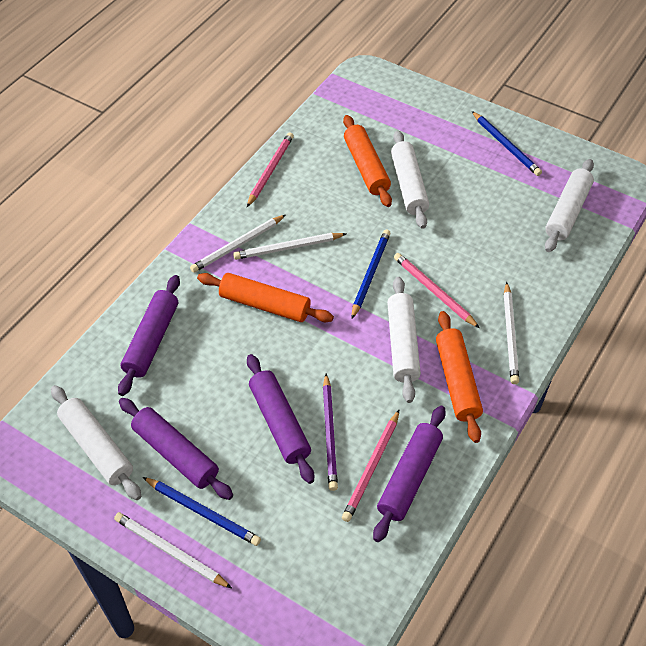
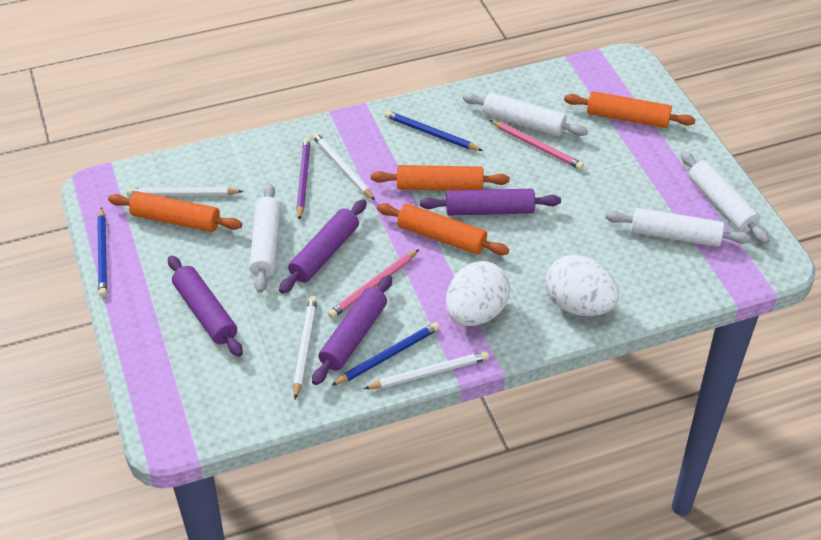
orange rolling pin: 3 -> 4
pink pencil: 3 -> 2
white egg: 0 -> 2

